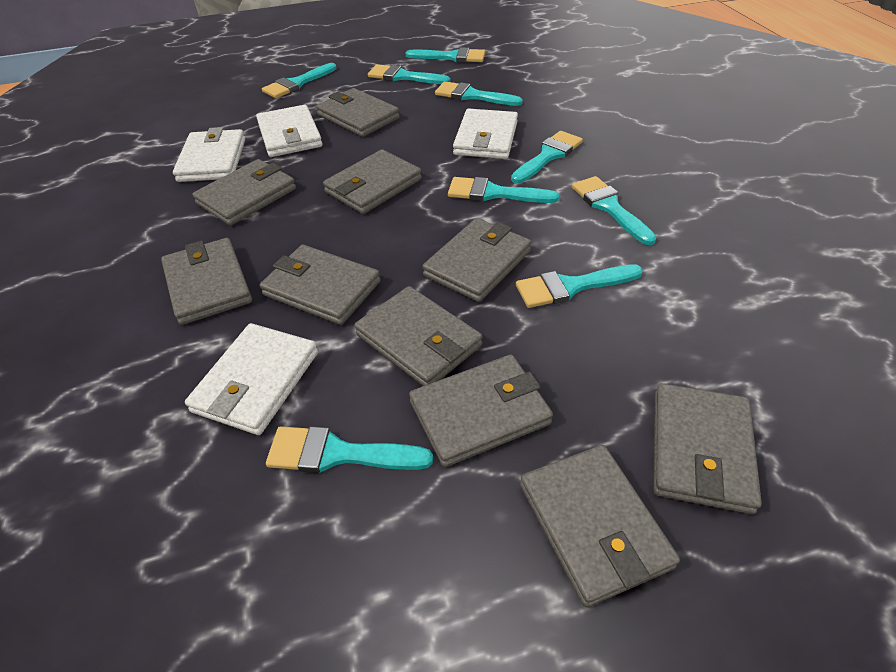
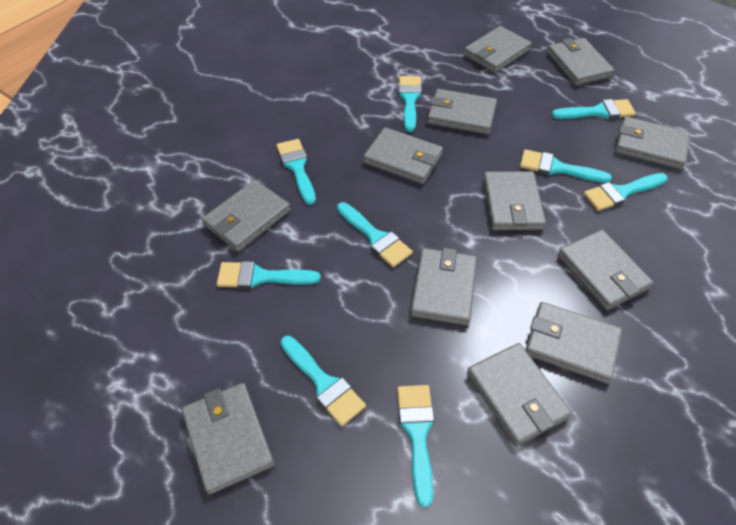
grey wallet: 10 -> 12
white wallet: 4 -> 0

